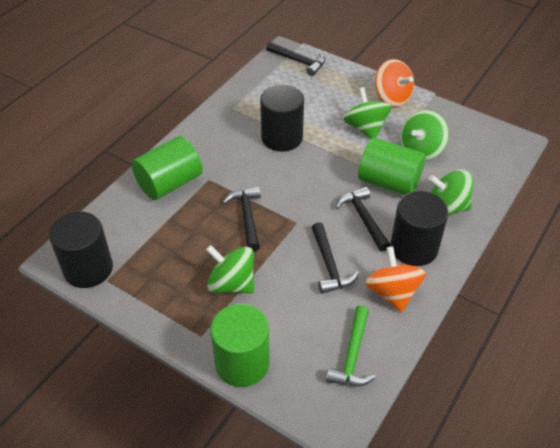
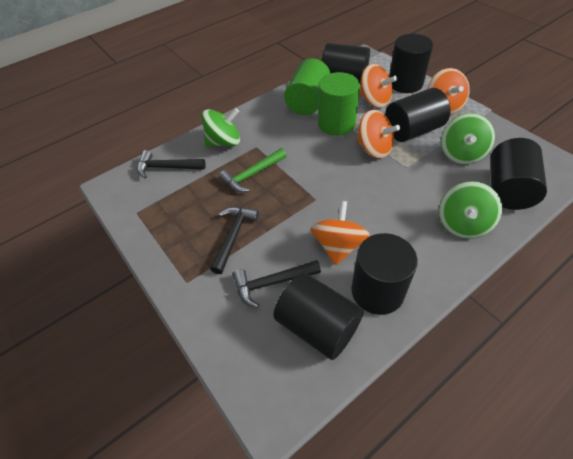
black cylinder: 3 -> 6
black hammer: 4 -> 3
green cylinder: 3 -> 2
green spinning top: 4 -> 3
orange spinning top: 2 -> 4

